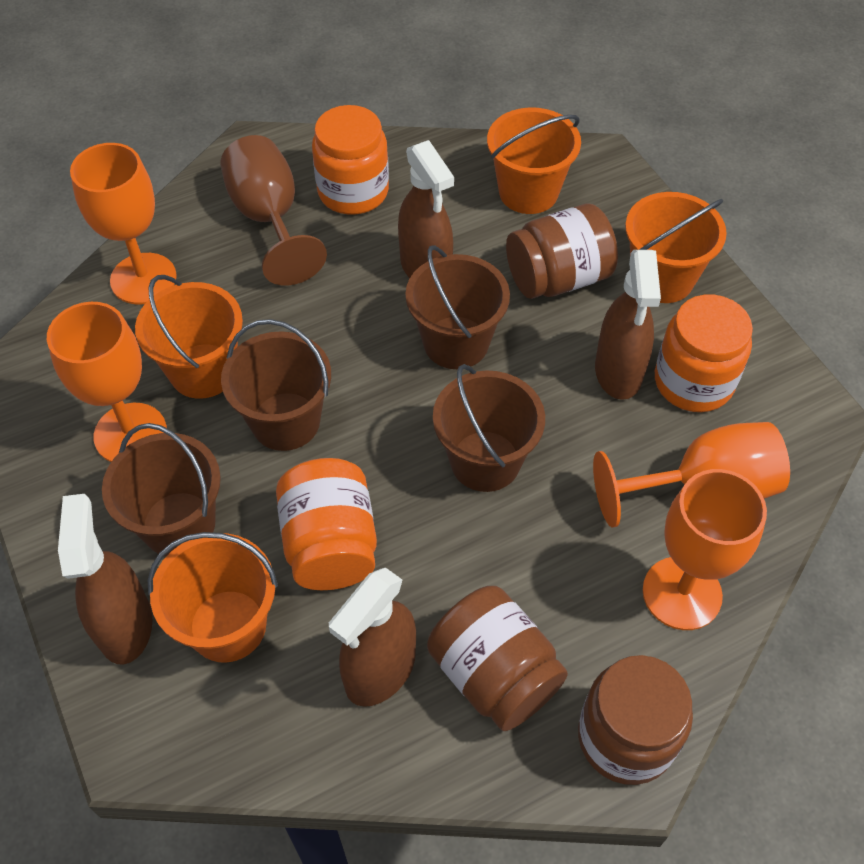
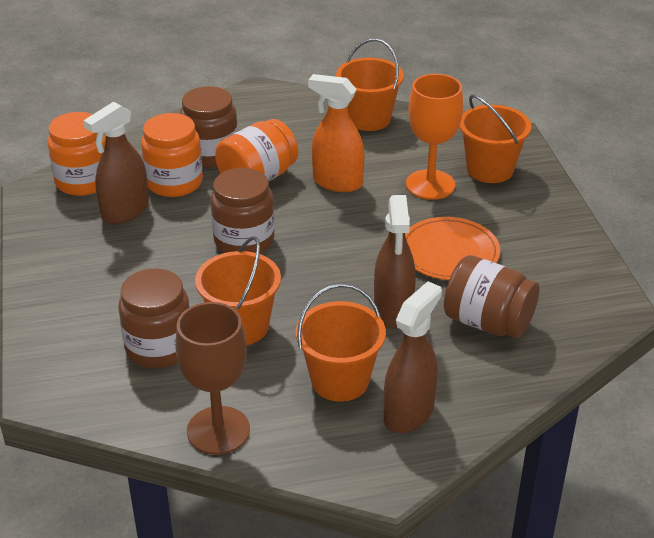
brown bucket: 4 -> 0
brown jar: 3 -> 4
brown spray bottle: 4 -> 3
orange goblet: 4 -> 1
orange plate: 0 -> 1
orange spray bottle: 0 -> 1

